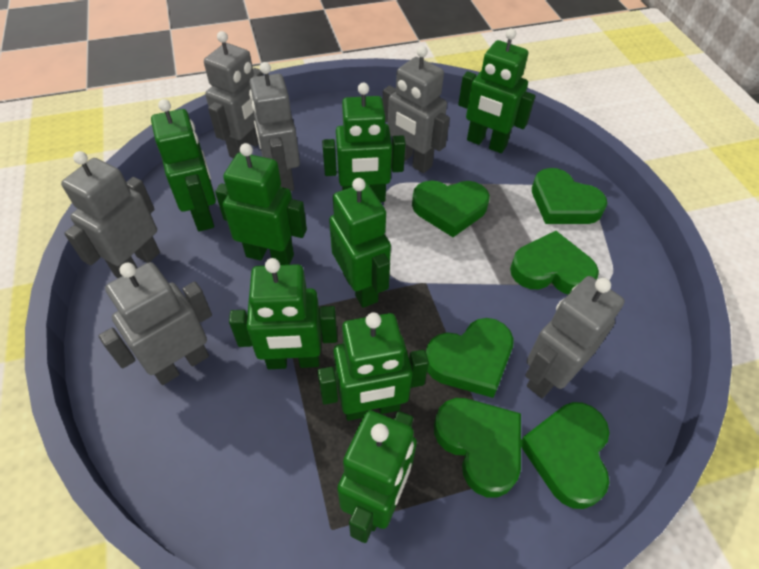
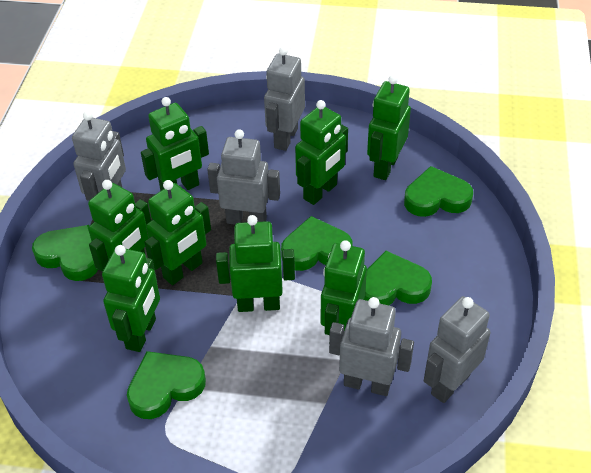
green heart: 6 -> 5
grey robot: 6 -> 5

